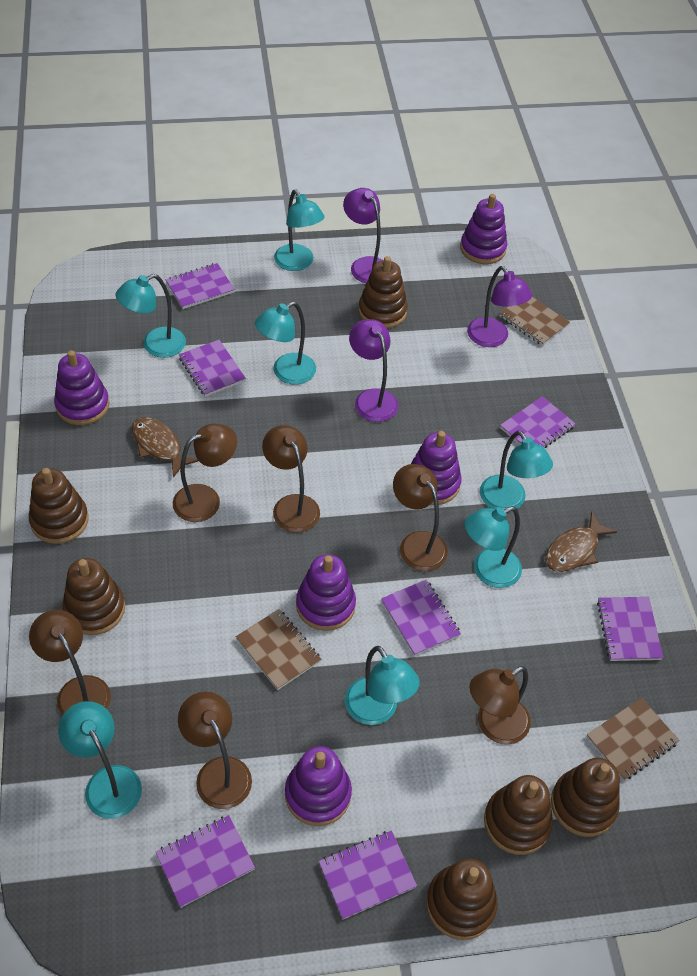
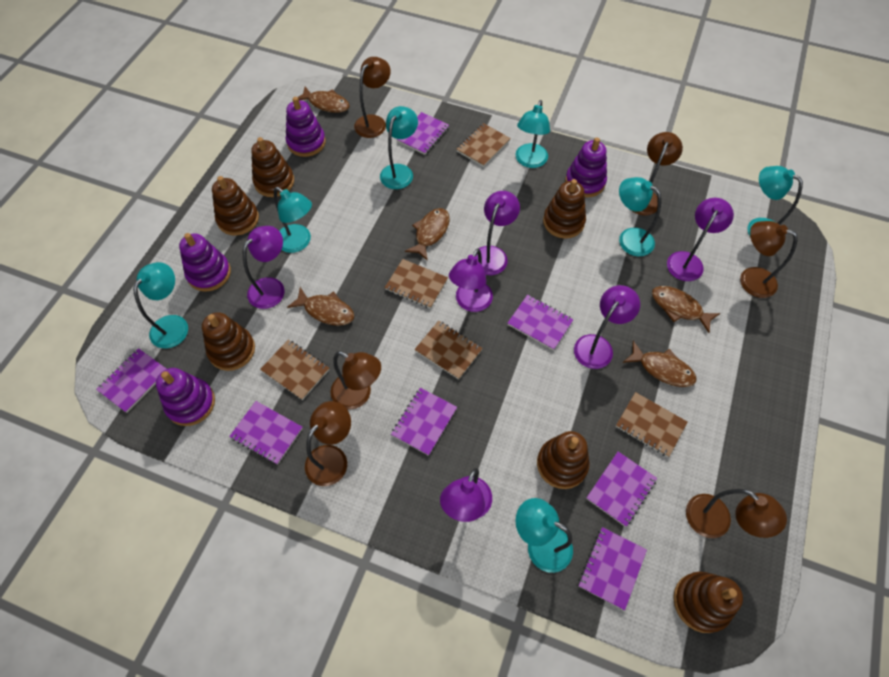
brown fish: 2 -> 5
brown notebook: 3 -> 5
purple lamp: 3 -> 6
purple stacking toy: 5 -> 4

